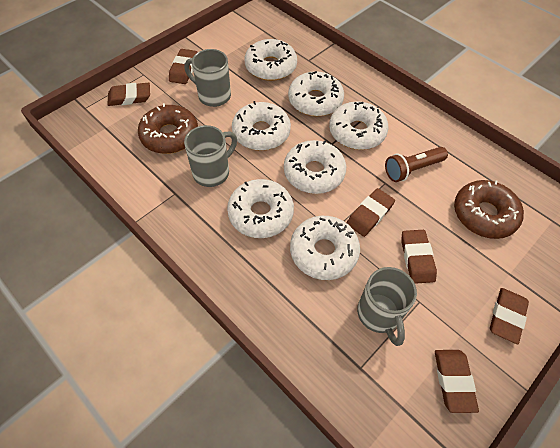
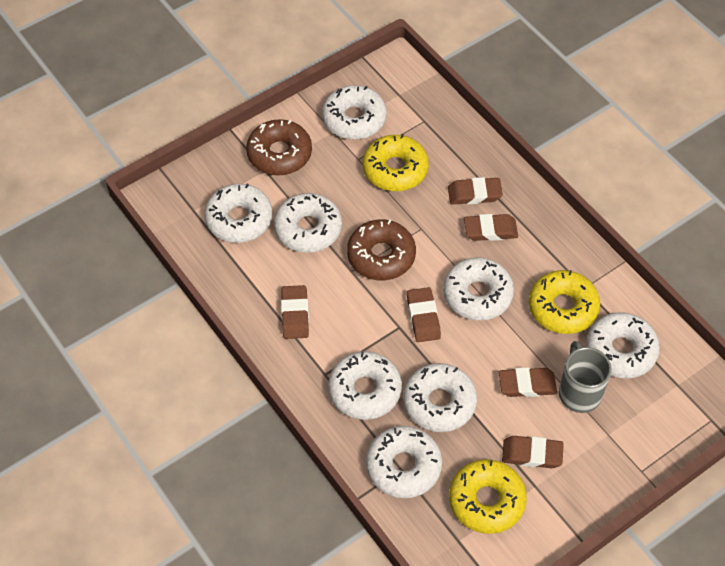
brown flashlight: 1 -> 0
grey mug: 3 -> 1
white donut: 7 -> 8
yellow donut: 0 -> 3

